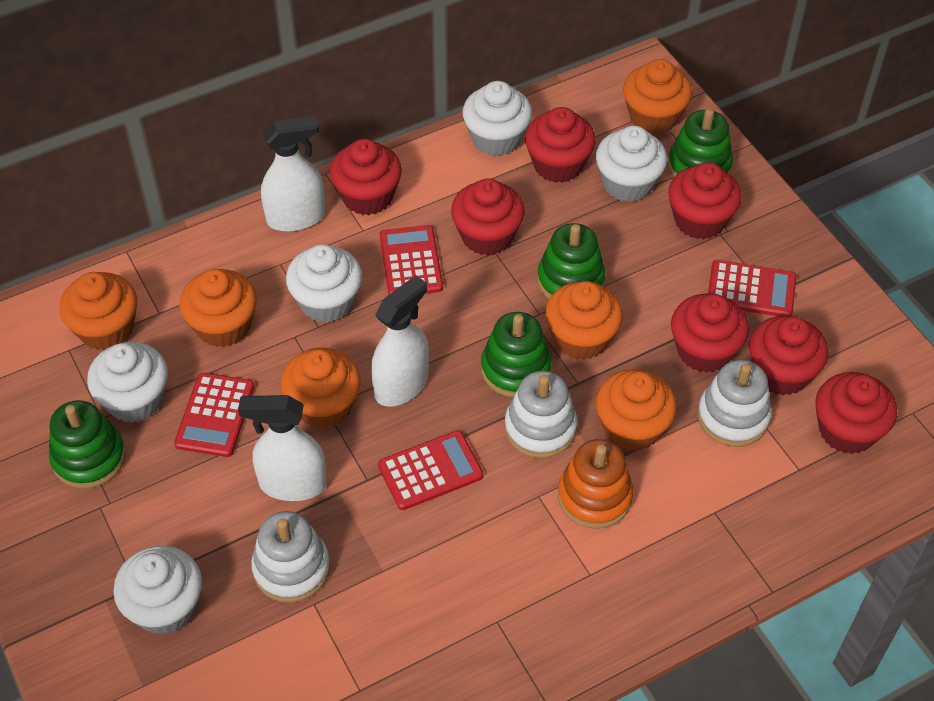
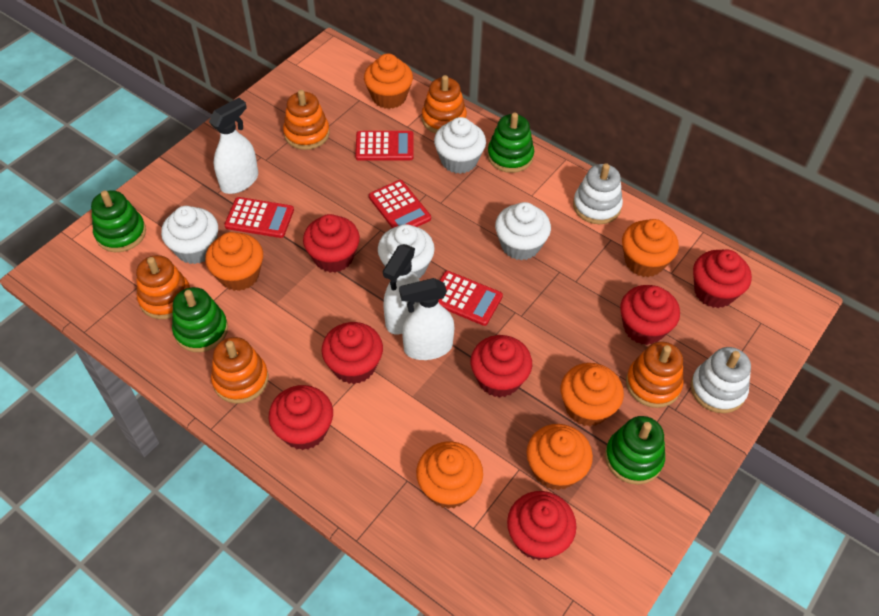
orange stacking toy: 1 -> 5
white cupcake: 5 -> 4
white stacking toy: 3 -> 2

